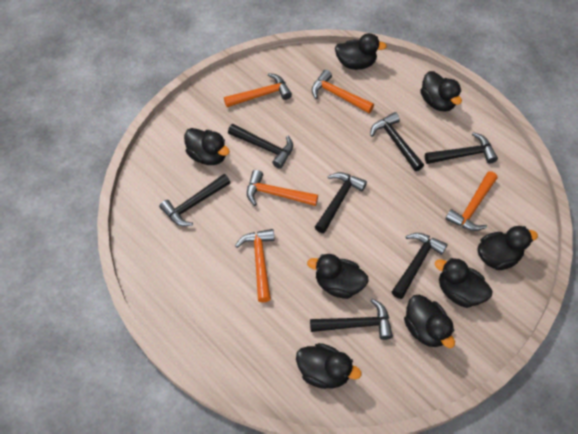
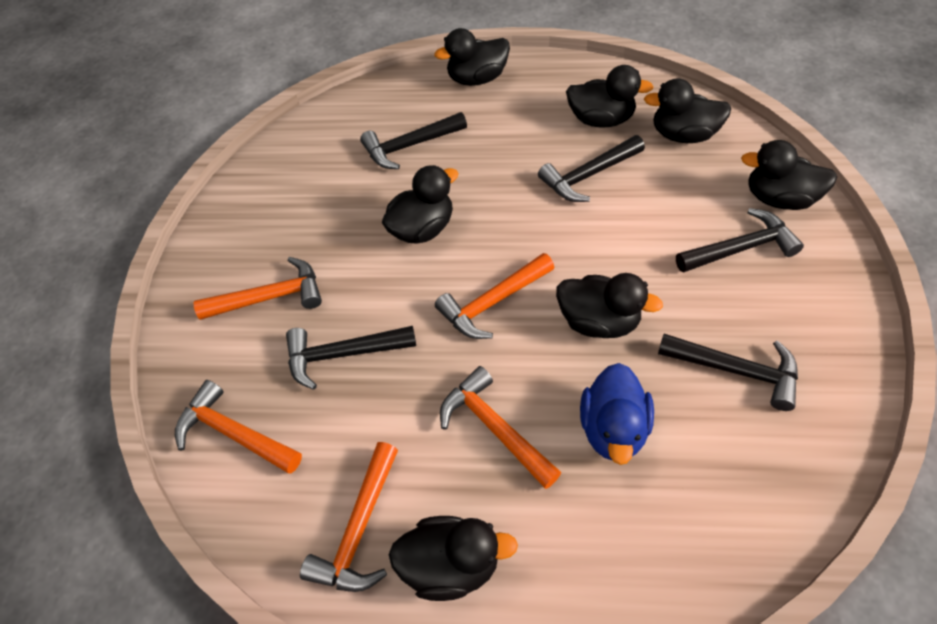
black duck: 8 -> 7
black hammer: 7 -> 5
blue duck: 0 -> 1

